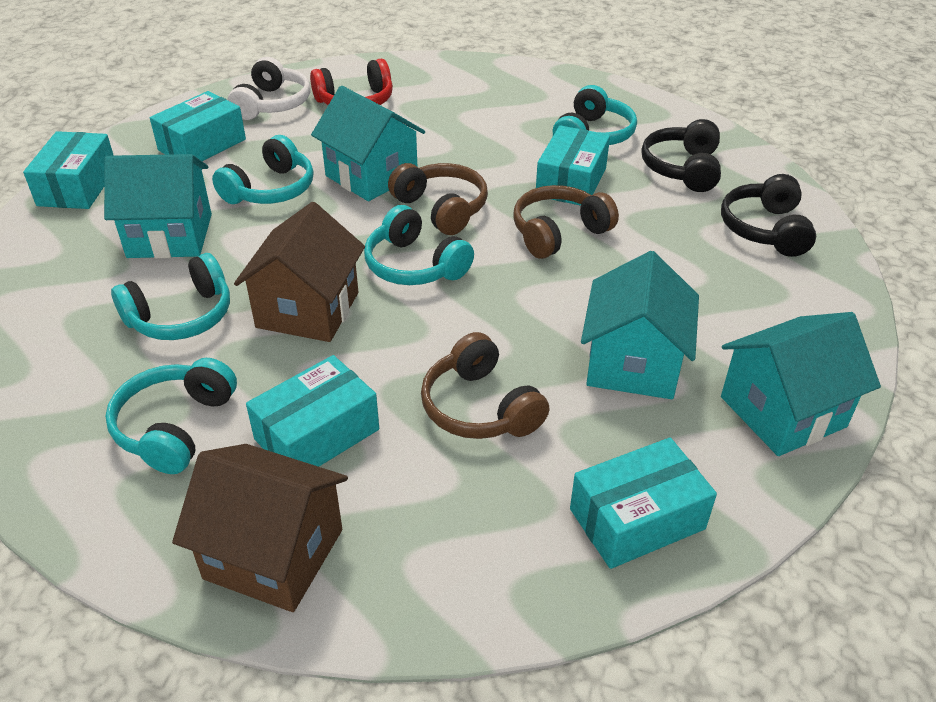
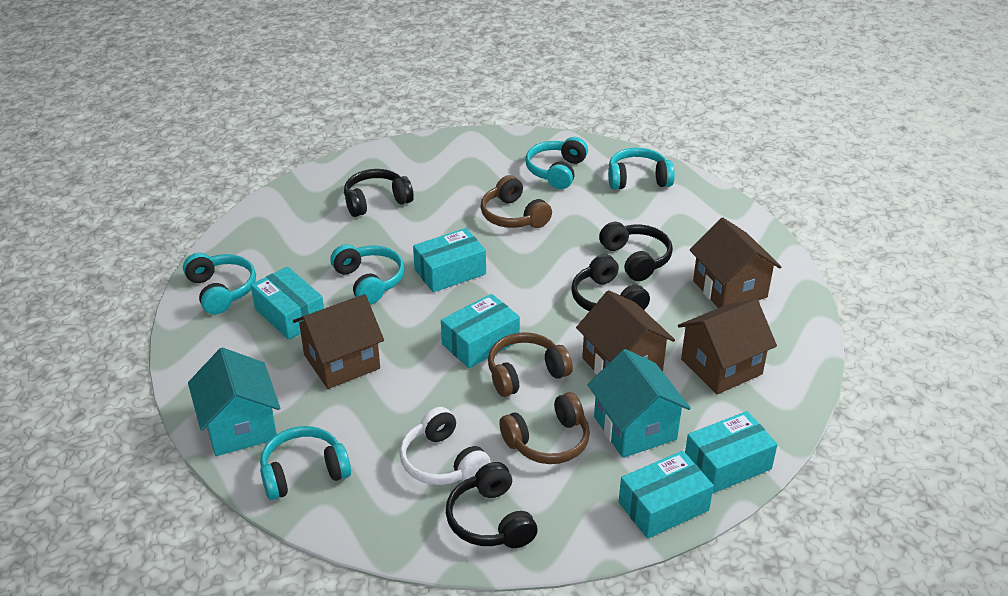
black headphones: 2 -> 4
brown house: 2 -> 4
red headphones: 1 -> 0
turquoise house: 4 -> 2

